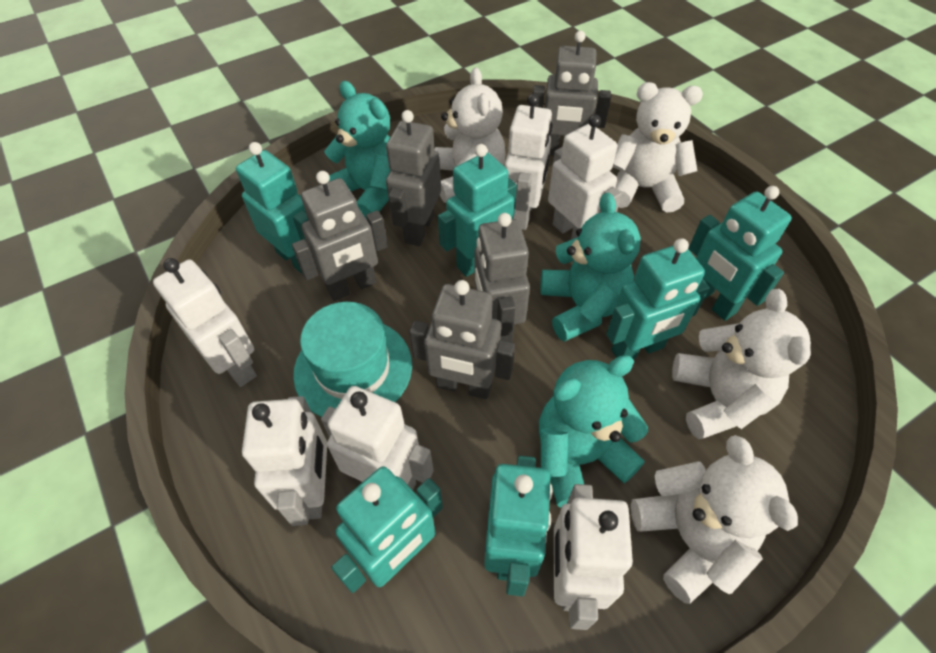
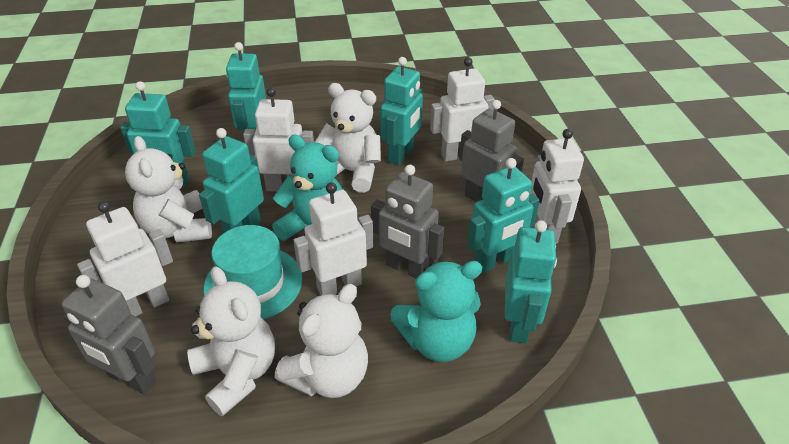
grey robot: 5 -> 3
turquoise teddy bear: 3 -> 2
white robot: 6 -> 5

